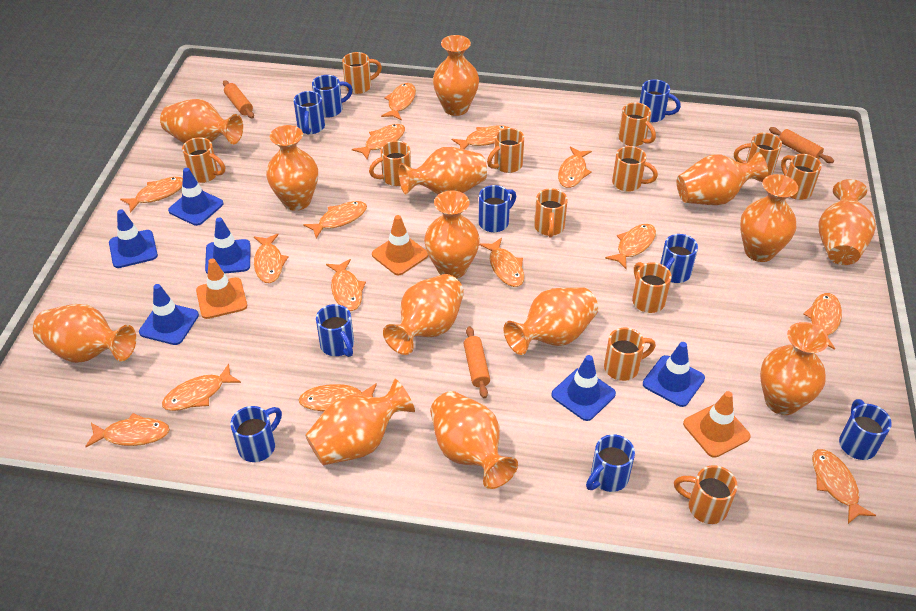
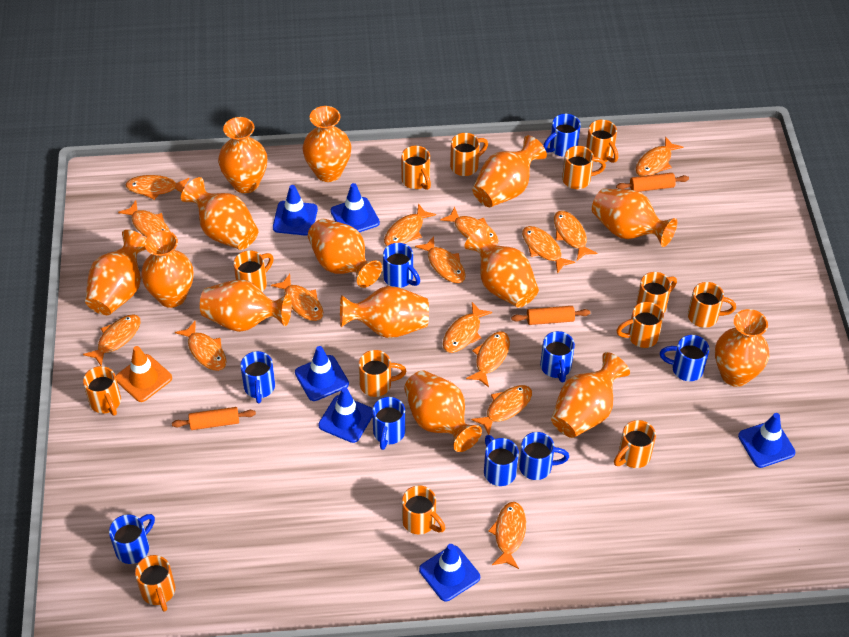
orange mug: 12 -> 13
orange traffic cone: 3 -> 1

